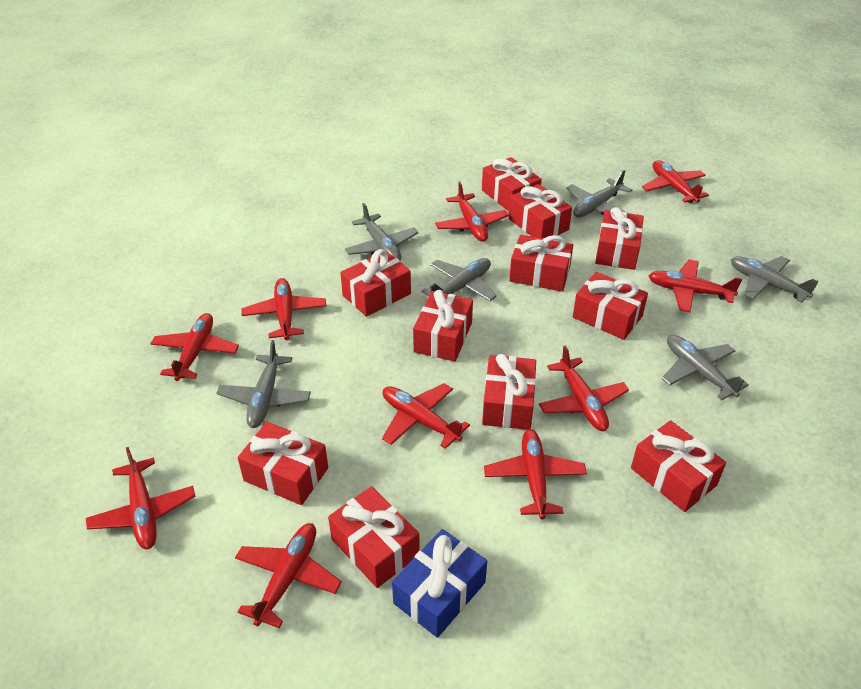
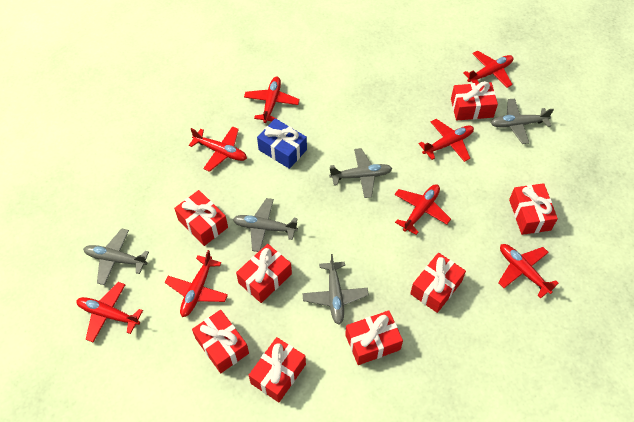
grey plane: 6 -> 5
red gift: 11 -> 8
red plane: 10 -> 8

